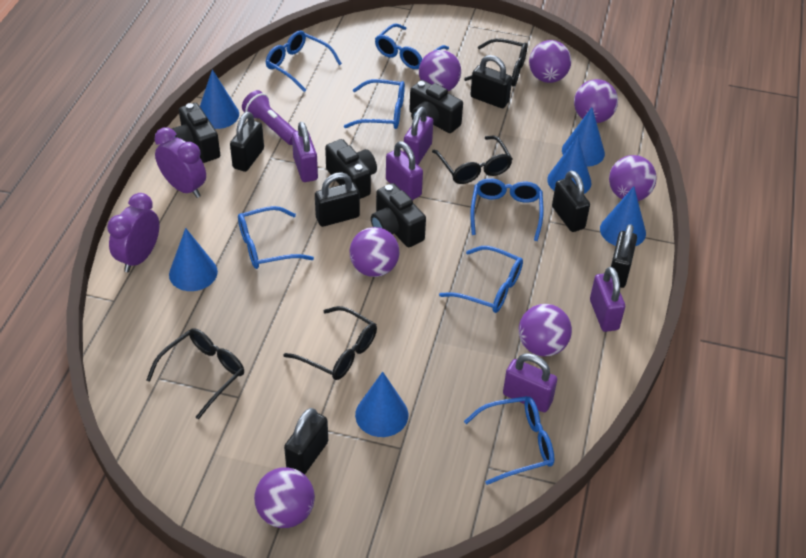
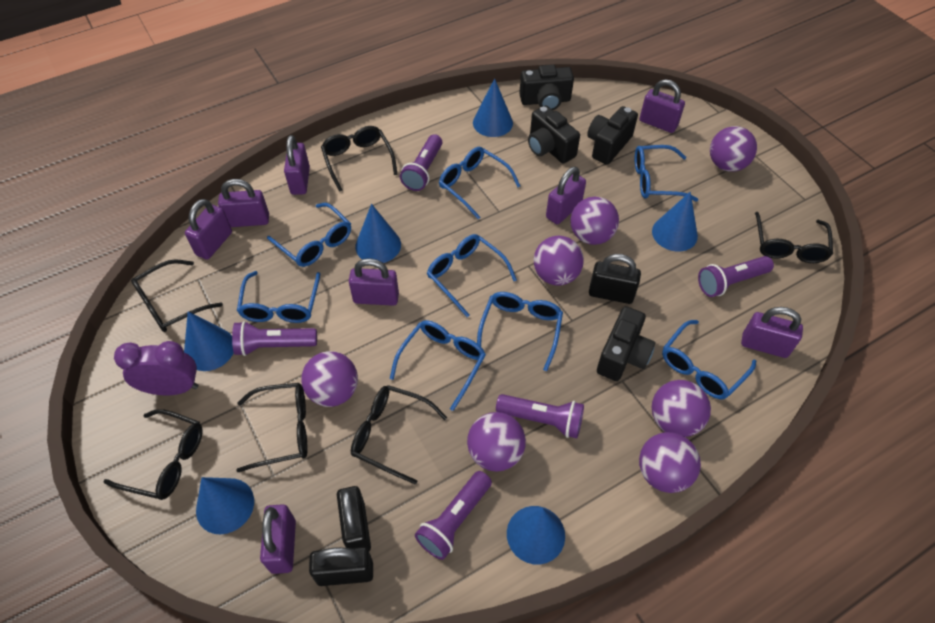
black glasses: 4 -> 6
black padlock: 6 -> 3
blue glasses: 7 -> 8
purple clock: 2 -> 1
purple flashlight: 1 -> 5
purple padlock: 5 -> 8

